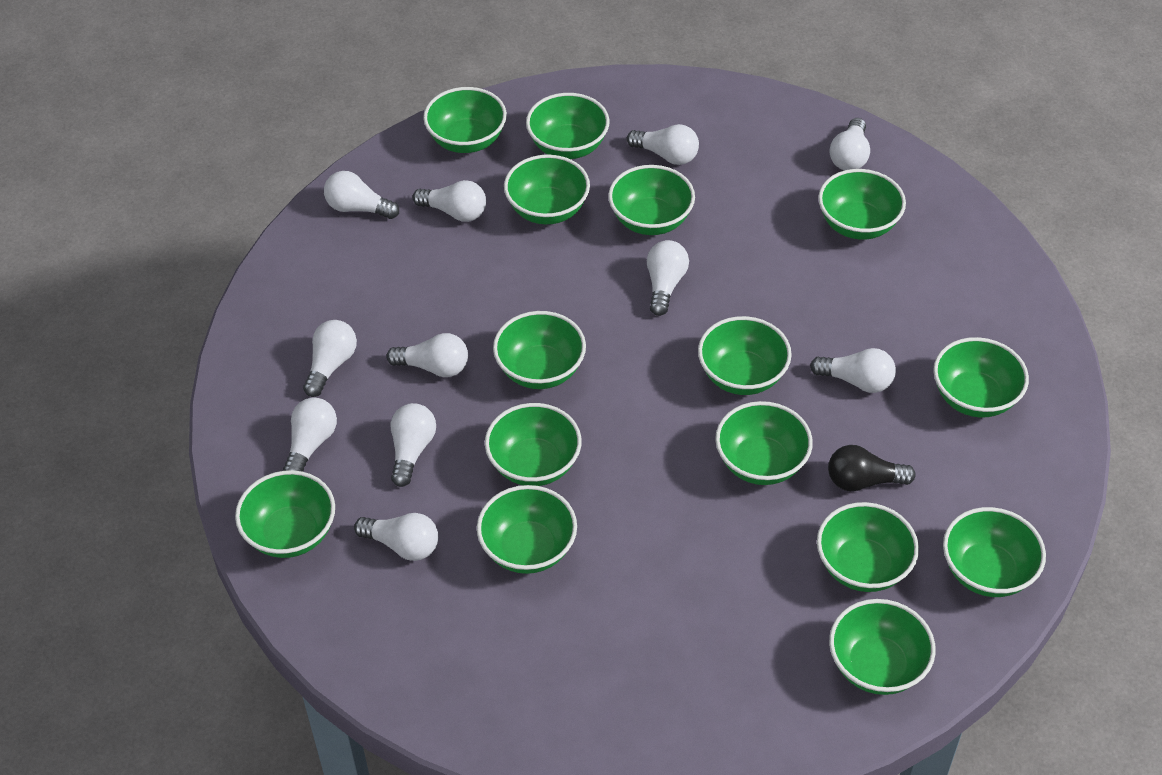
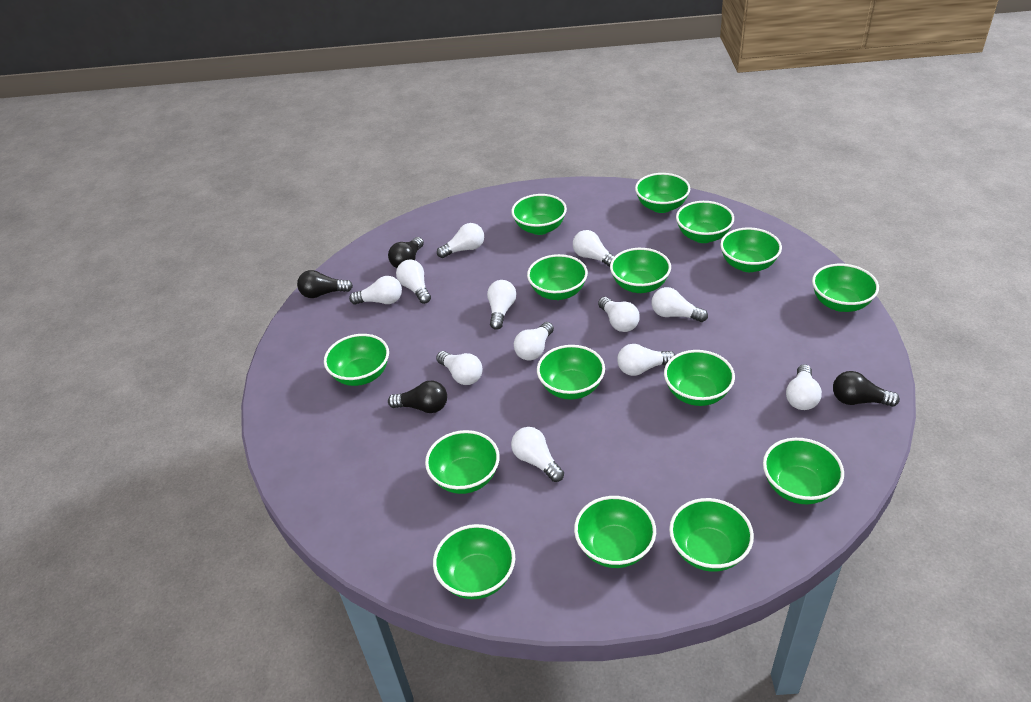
black light bulb: 1 -> 4
white light bulb: 11 -> 12

